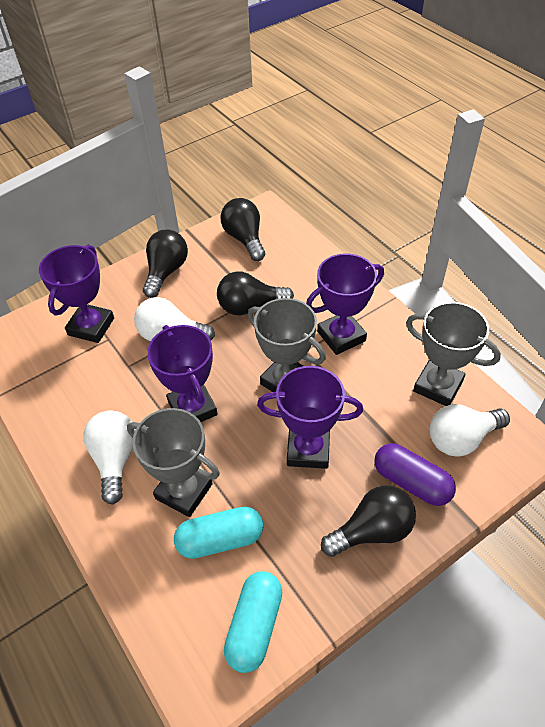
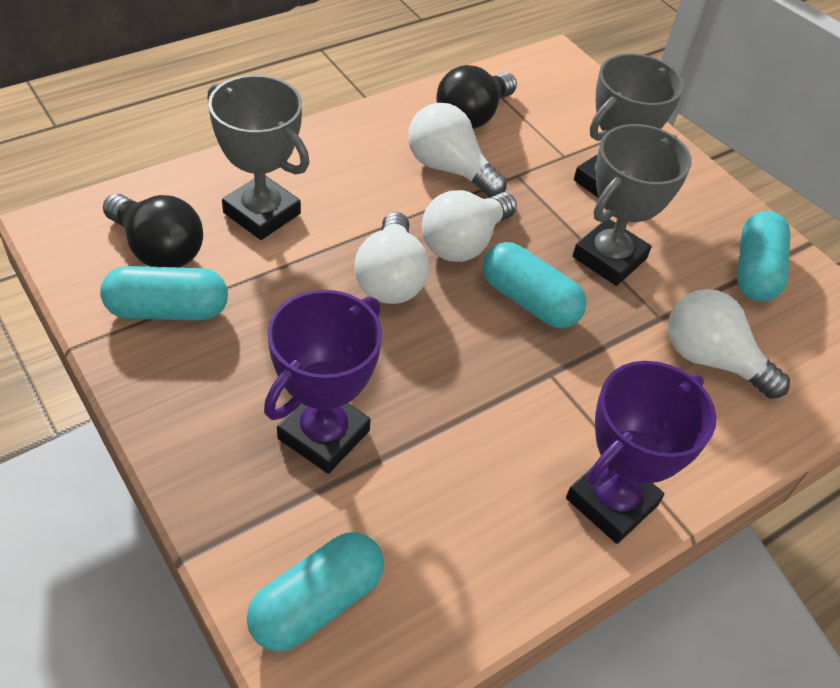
black light bulb: 4 -> 2
purple capsule: 1 -> 0
purple trophy: 4 -> 2
turquoise capsule: 2 -> 4
white light bulb: 3 -> 4

